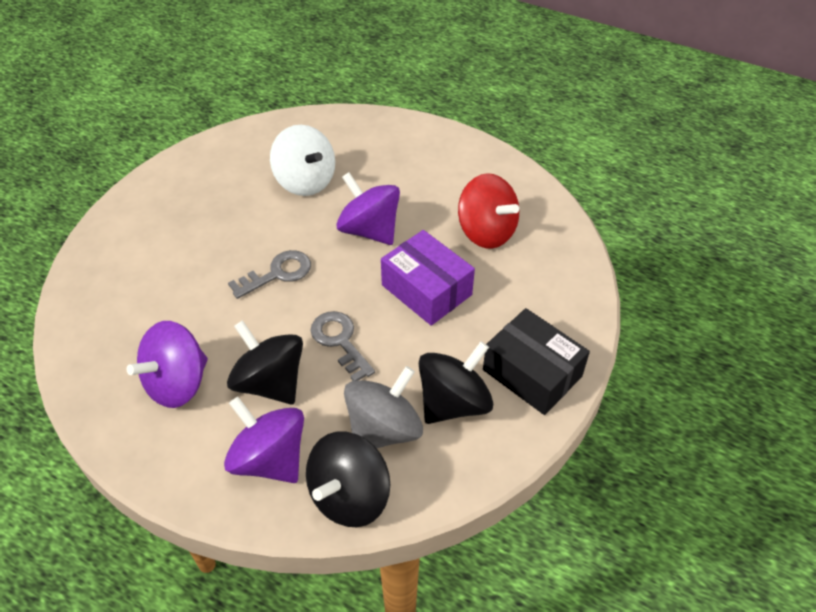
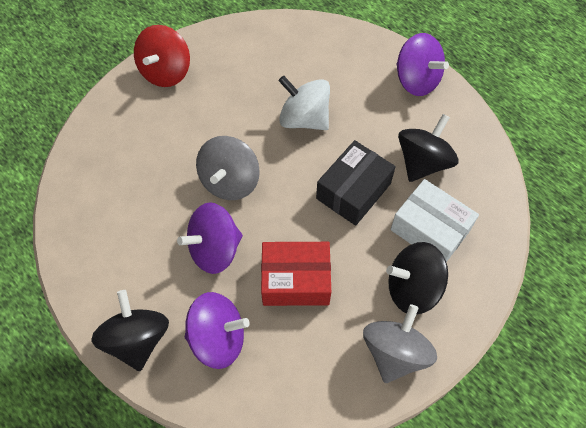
grey key: 2 -> 0
grey spinning top: 1 -> 2
purple box: 1 -> 0
red box: 0 -> 1
white box: 0 -> 1

